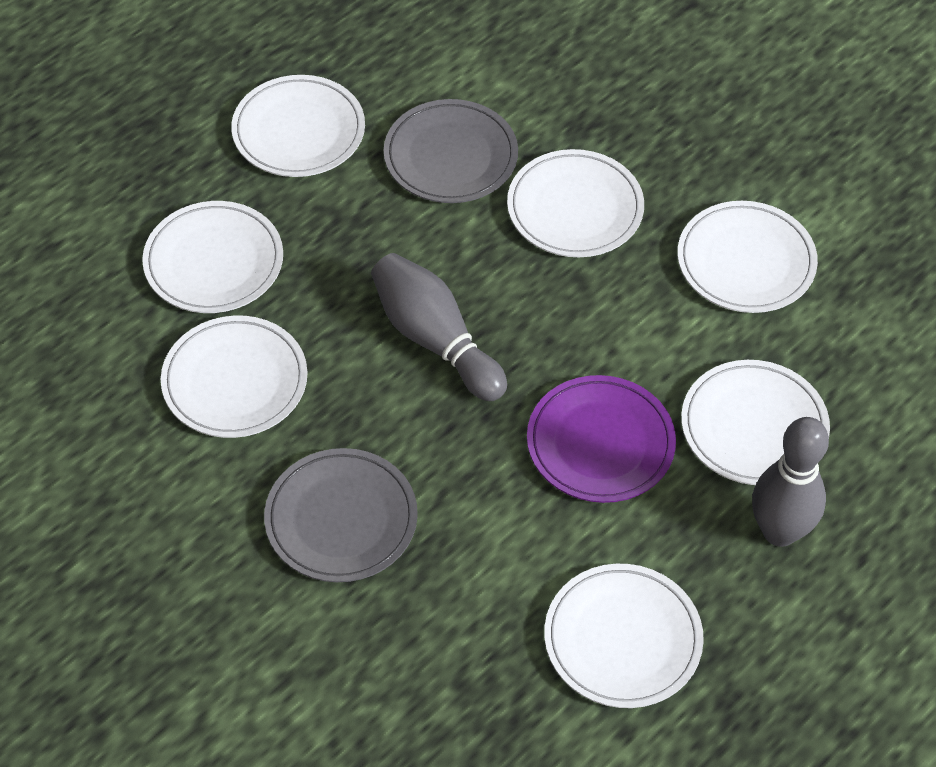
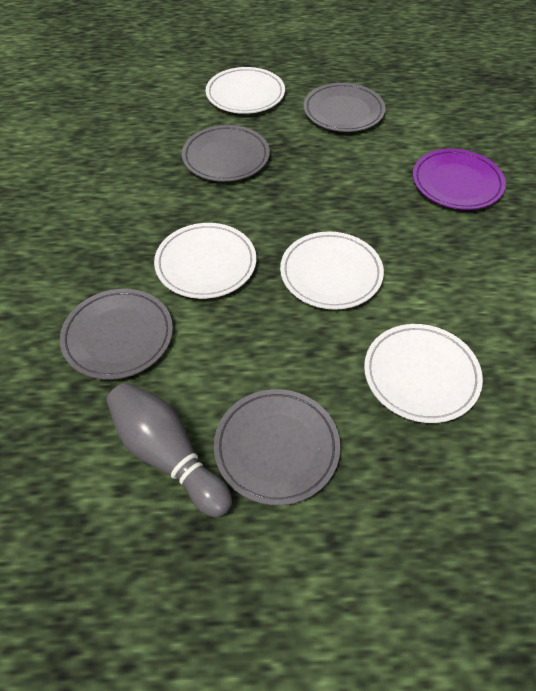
grey bowling pin: 2 -> 1
grey plate: 2 -> 4
white plate: 7 -> 4

